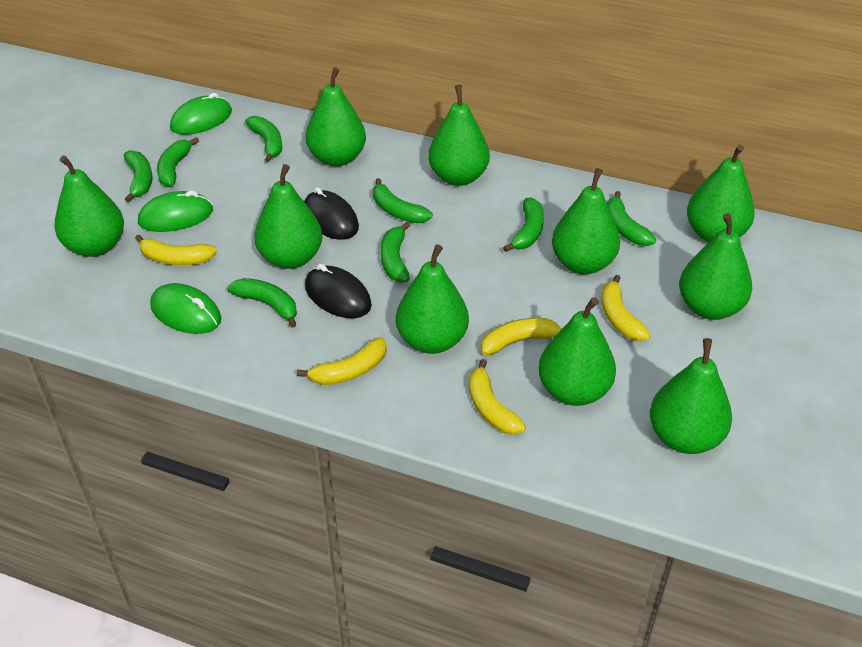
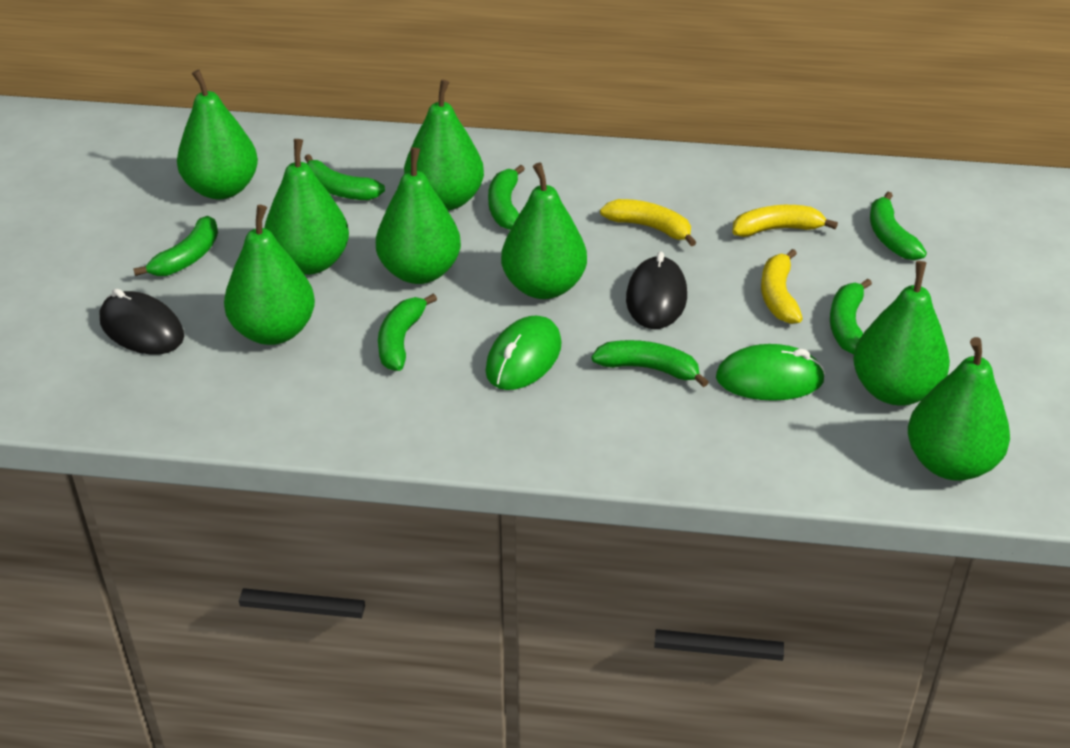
green banana: 8 -> 7
green mouse: 3 -> 2
green pear: 10 -> 8
yellow banana: 5 -> 3

